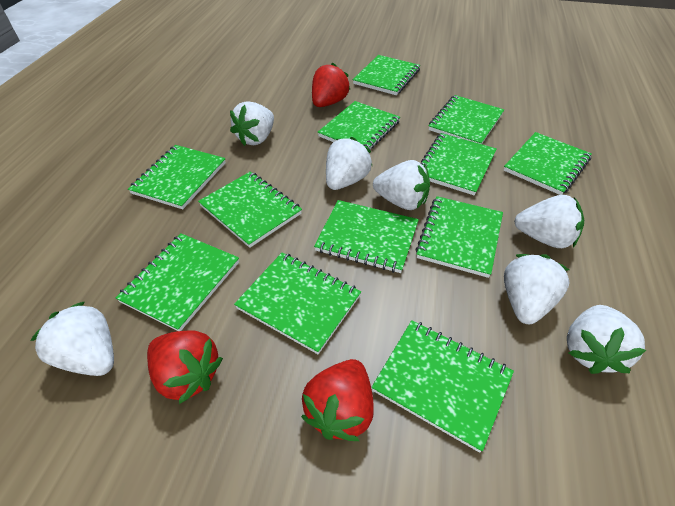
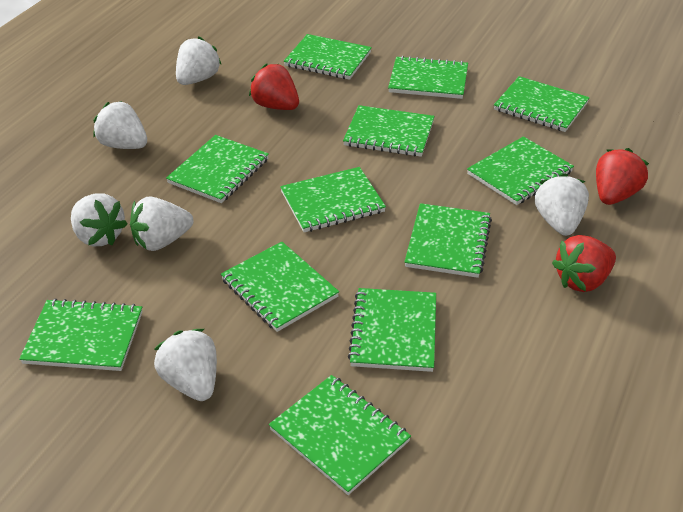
white strawberry: 7 -> 6

